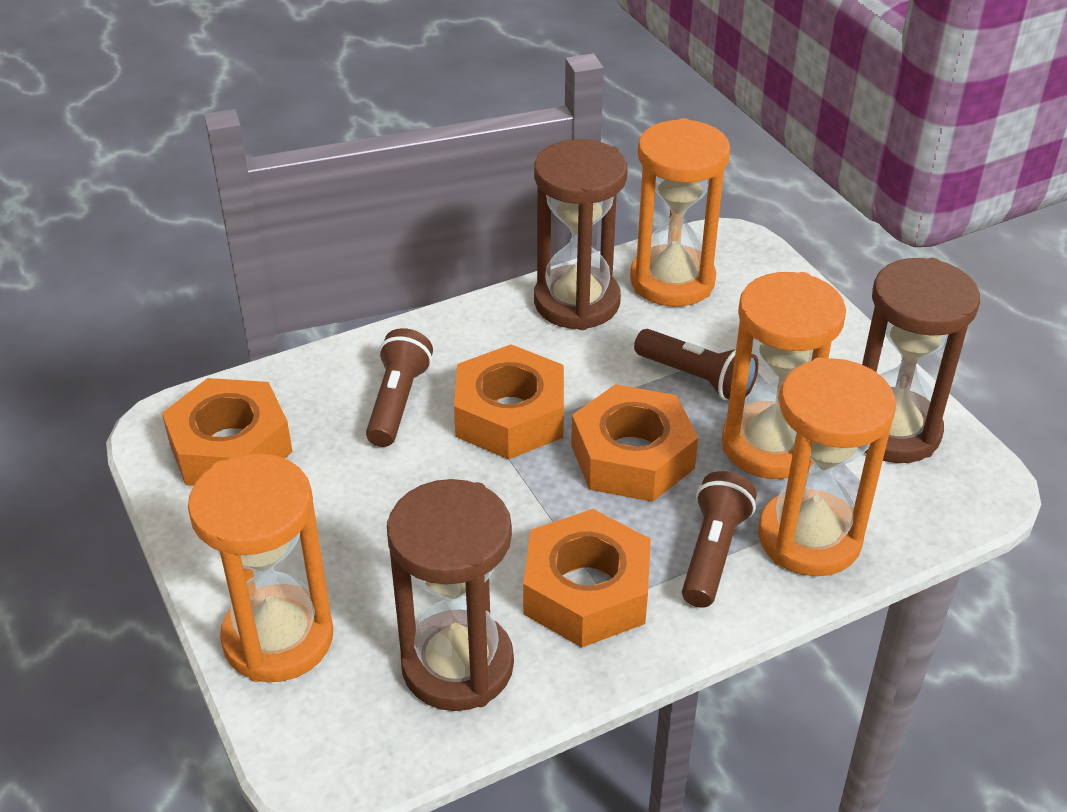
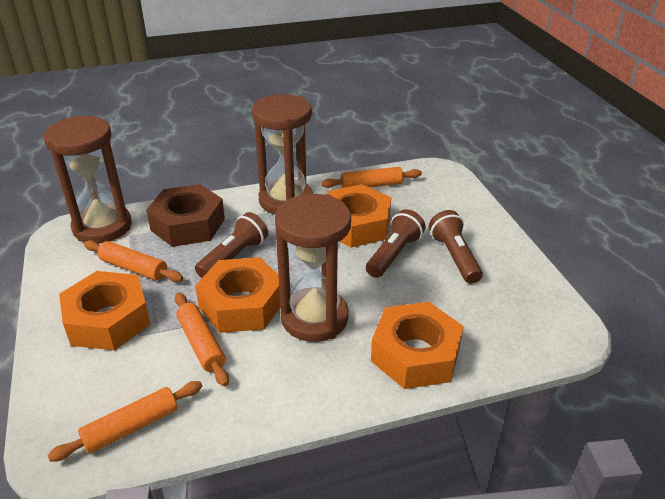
brown nut: 0 -> 1
orange hourglass: 4 -> 0
orange rolling pin: 0 -> 4

